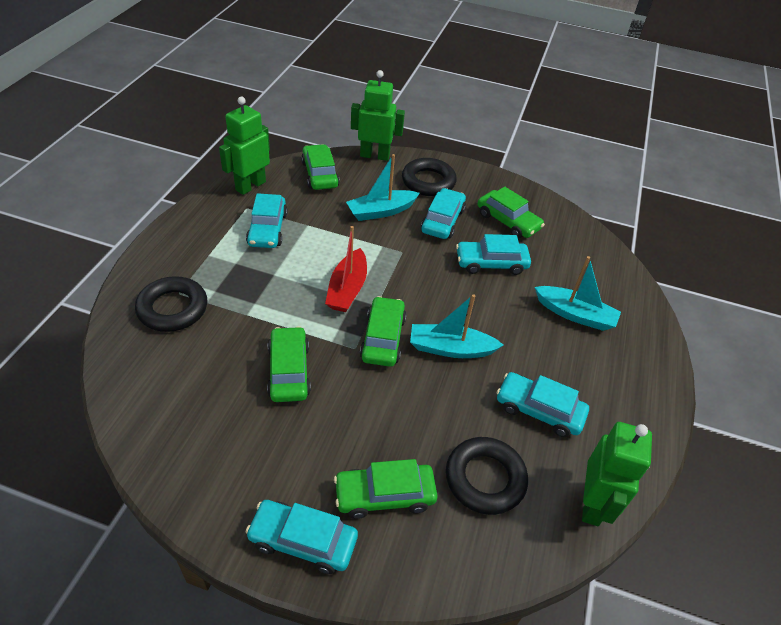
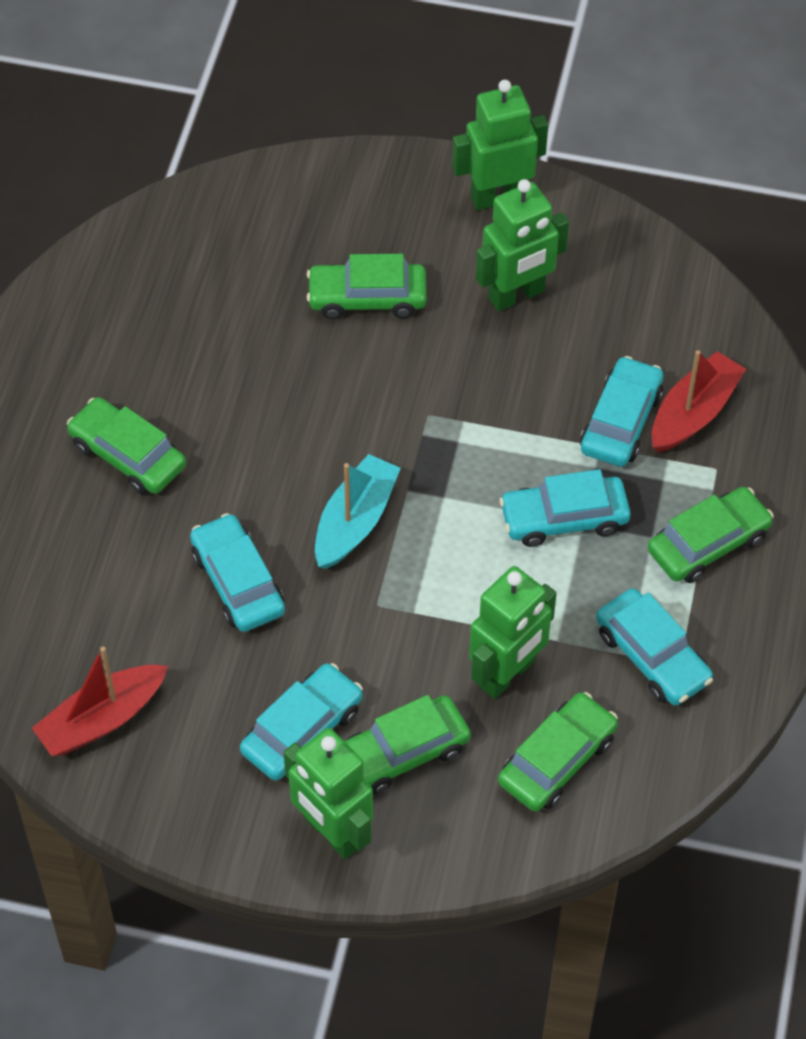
black ring: 3 -> 0
green robot: 3 -> 4
red boat: 1 -> 2
turquoise boat: 3 -> 1

